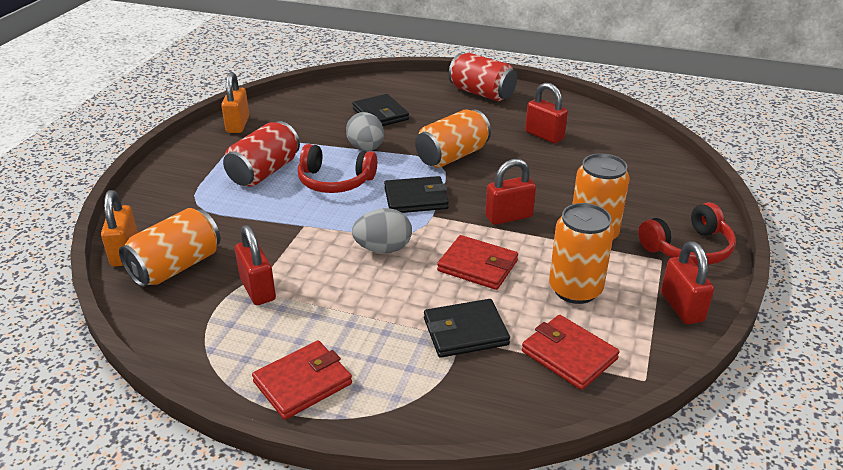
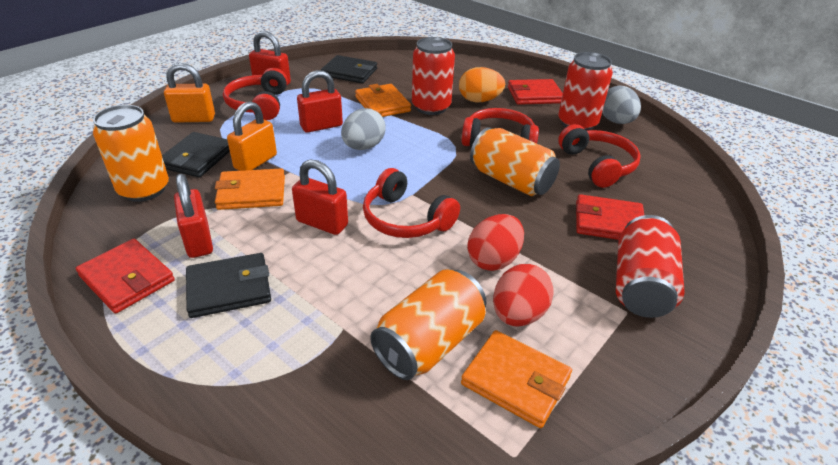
orange can: 4 -> 3
orange egg: 0 -> 1
orange wallet: 0 -> 3
red can: 2 -> 3
red egg: 0 -> 2
red headphones: 2 -> 4

